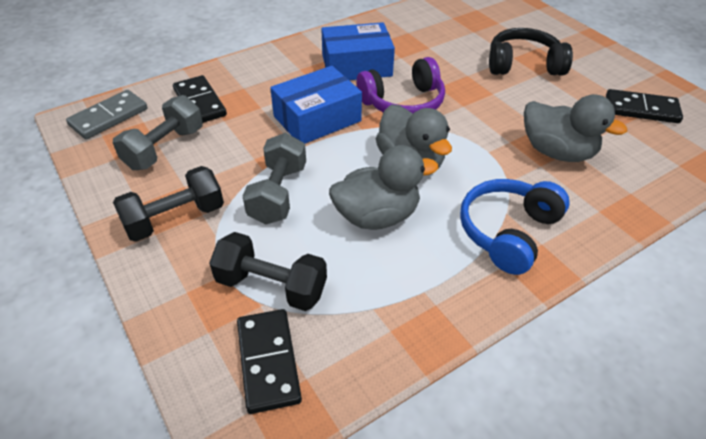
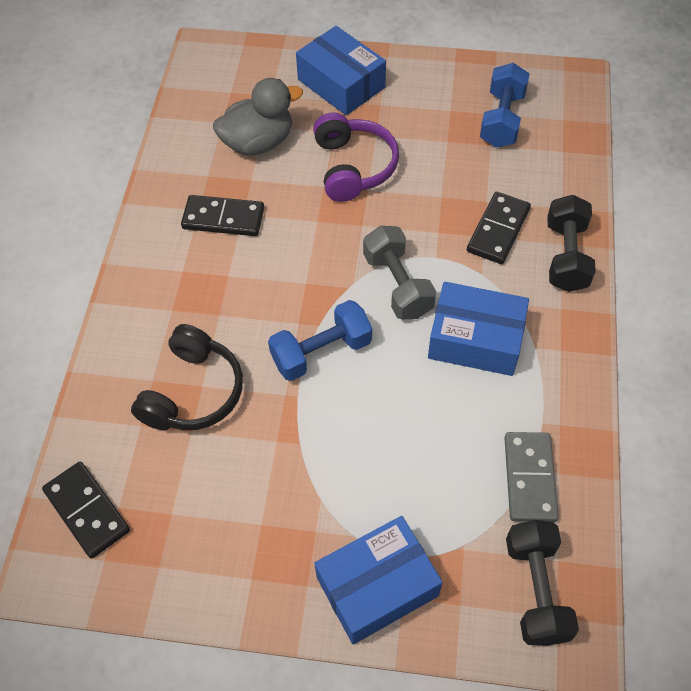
blue box: 2 -> 3
blue dumbbell: 0 -> 2
blue headphones: 1 -> 0
grey duck: 3 -> 1
grey dumbbell: 2 -> 1

